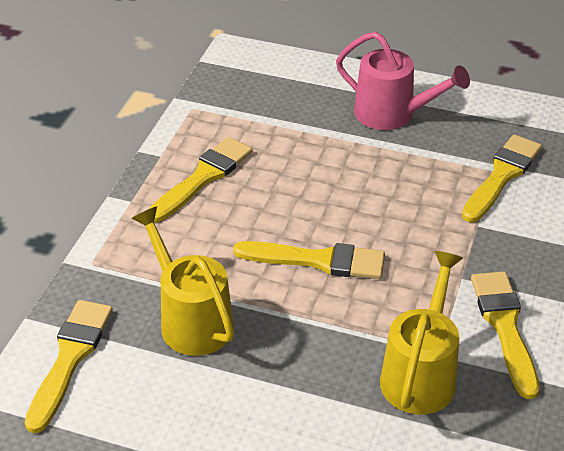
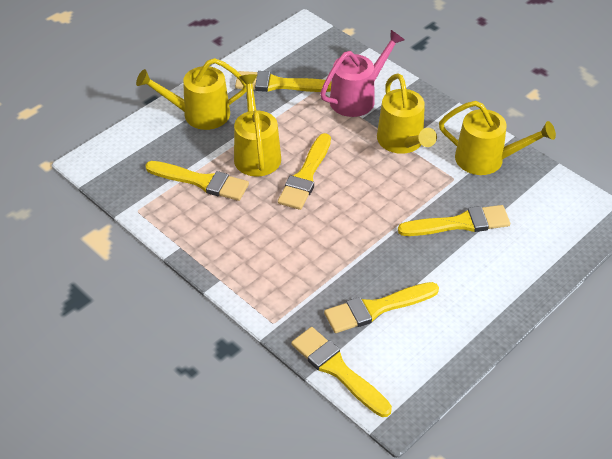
yellow brush: 5 -> 6
yellow watering can: 2 -> 4

